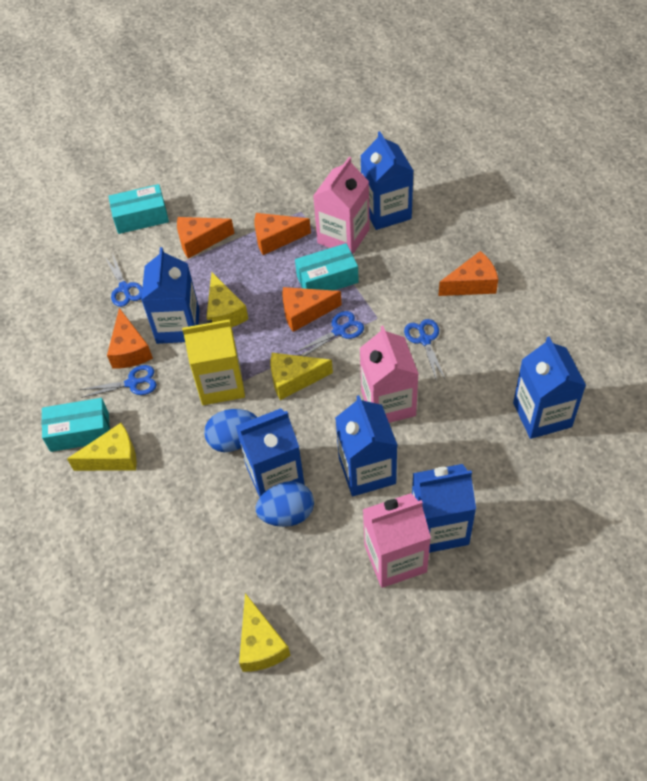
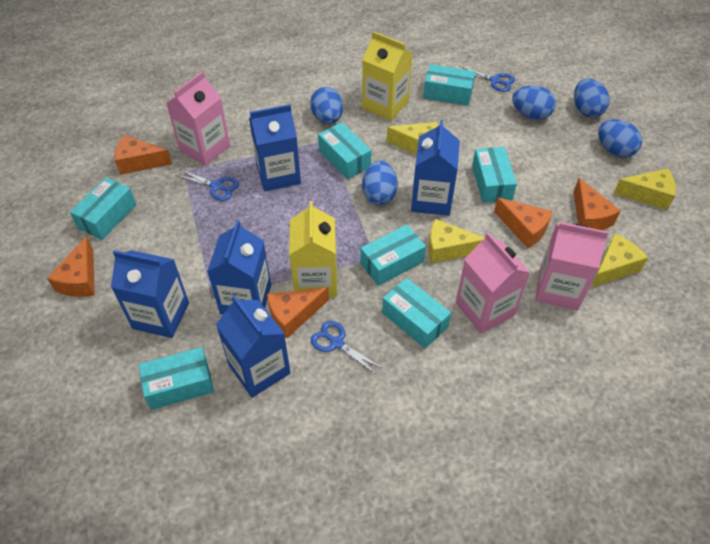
blue carton: 6 -> 5
blue egg: 2 -> 5
blue scissors: 4 -> 3
turquoise box: 3 -> 7
yellow carton: 1 -> 2

